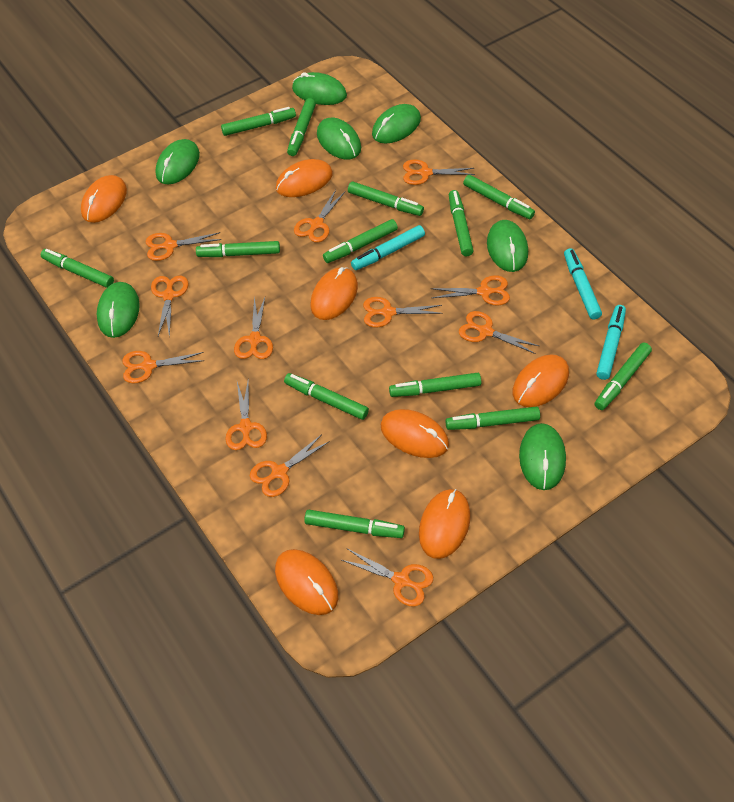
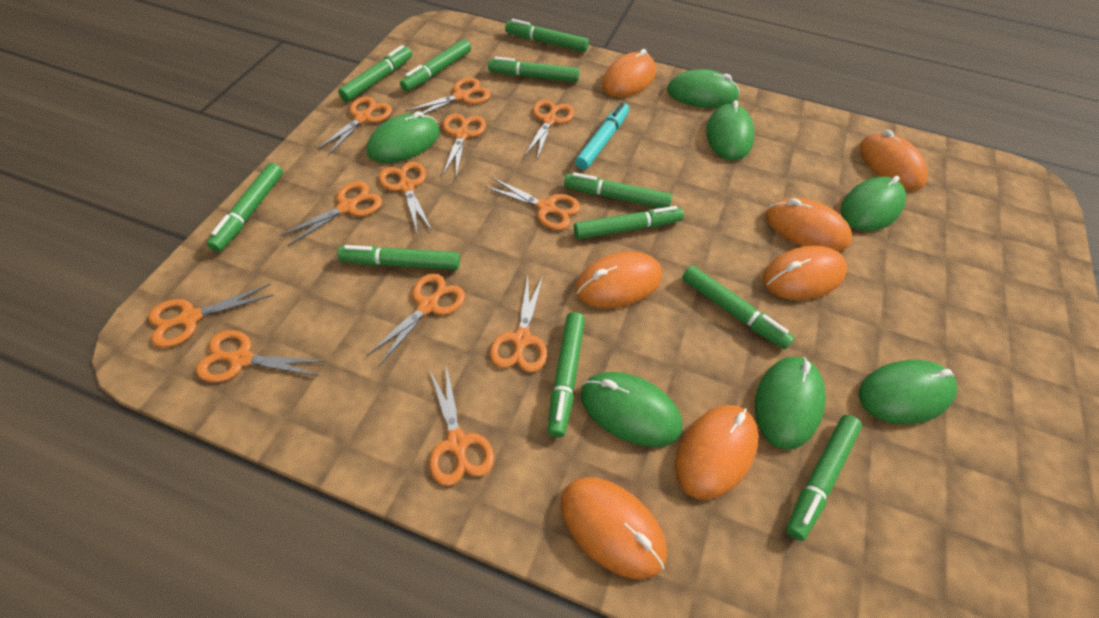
green marker: 13 -> 11
turquoise marker: 3 -> 1

